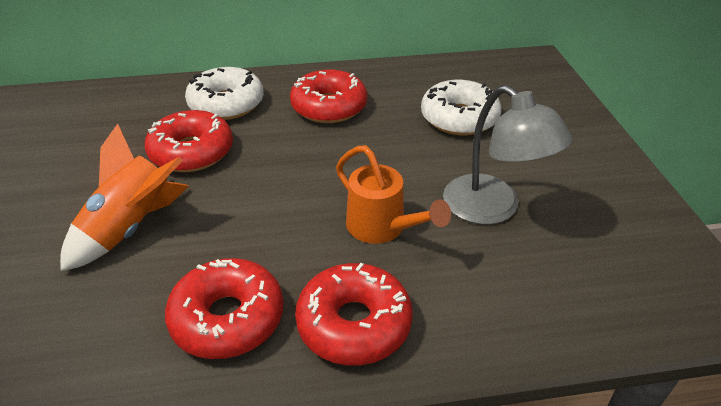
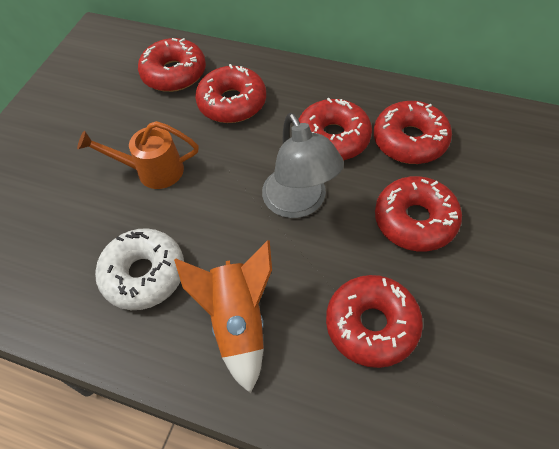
red donut: 4 -> 6
white donut: 2 -> 1

